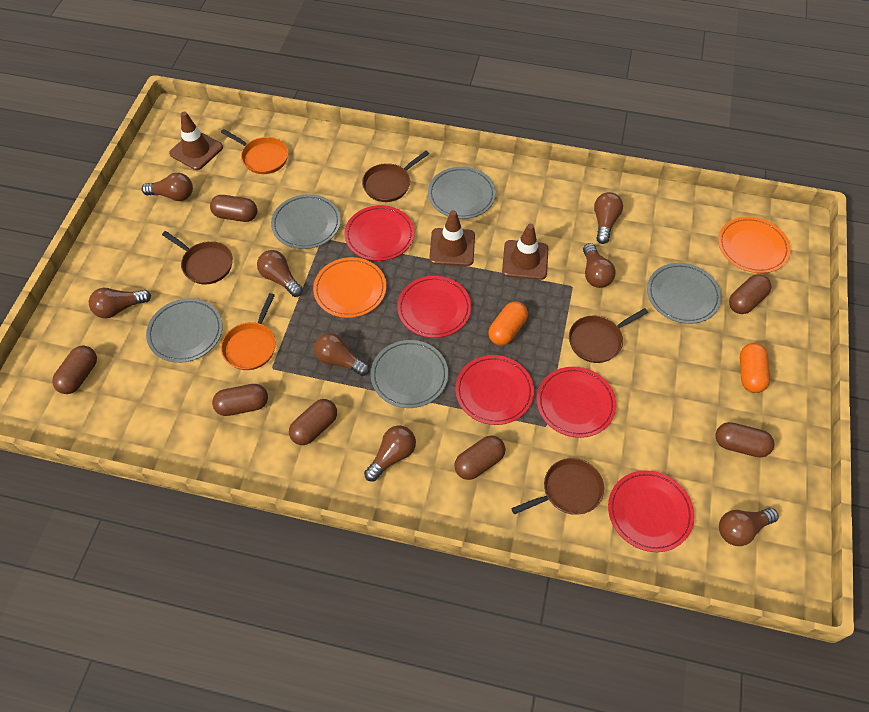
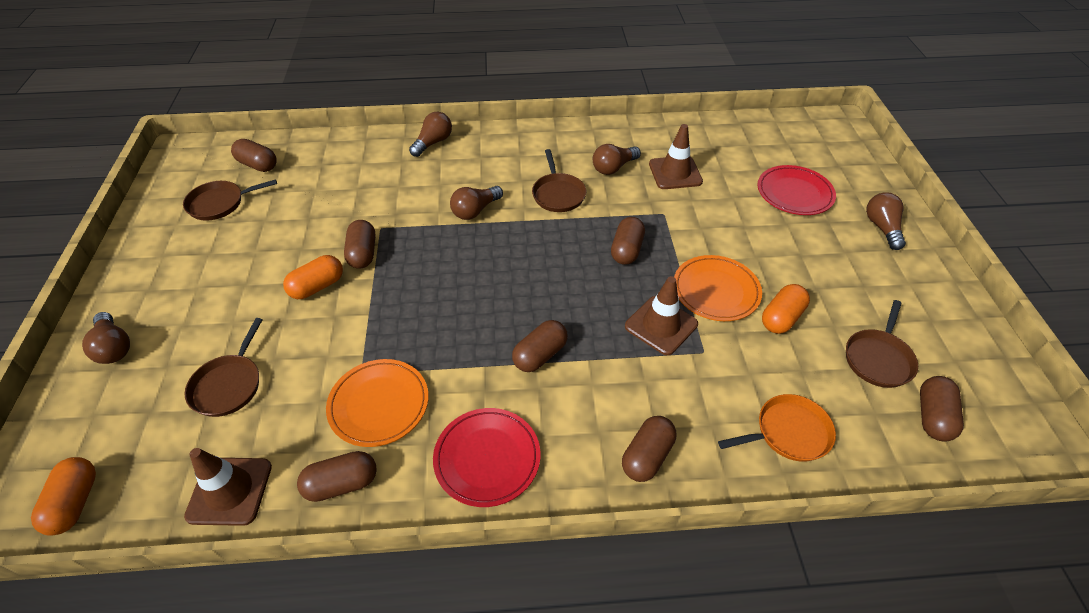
brown light bulb: 8 -> 5
grey plate: 5 -> 0
orange capsule: 2 -> 3
orange pan: 2 -> 1
red plate: 5 -> 2

